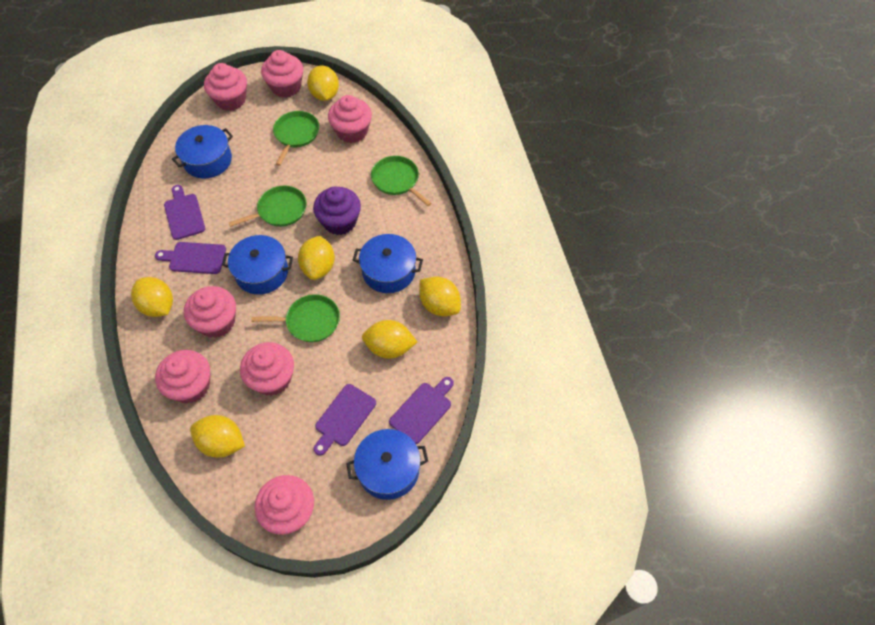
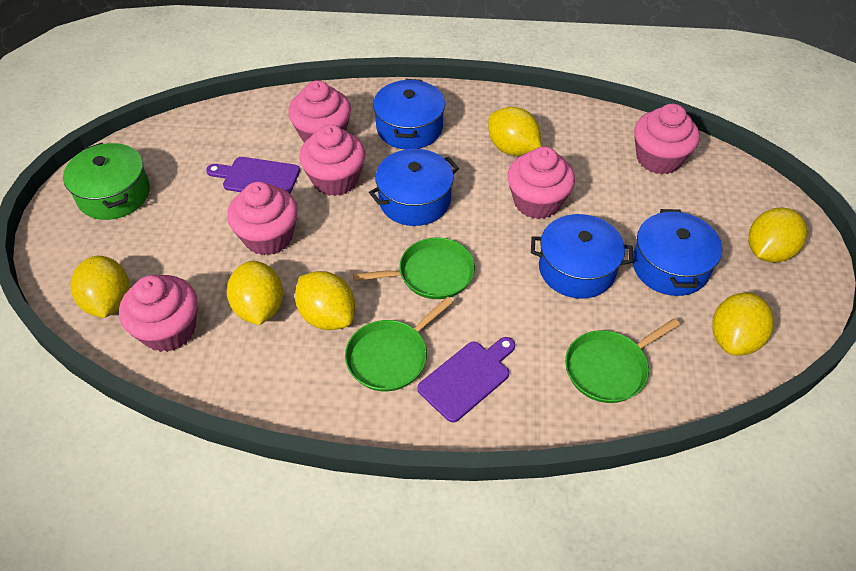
green pan: 4 -> 3
green pot: 0 -> 1
pink cupcake: 7 -> 6
purple cupcake: 1 -> 0
purple cutting board: 4 -> 2

